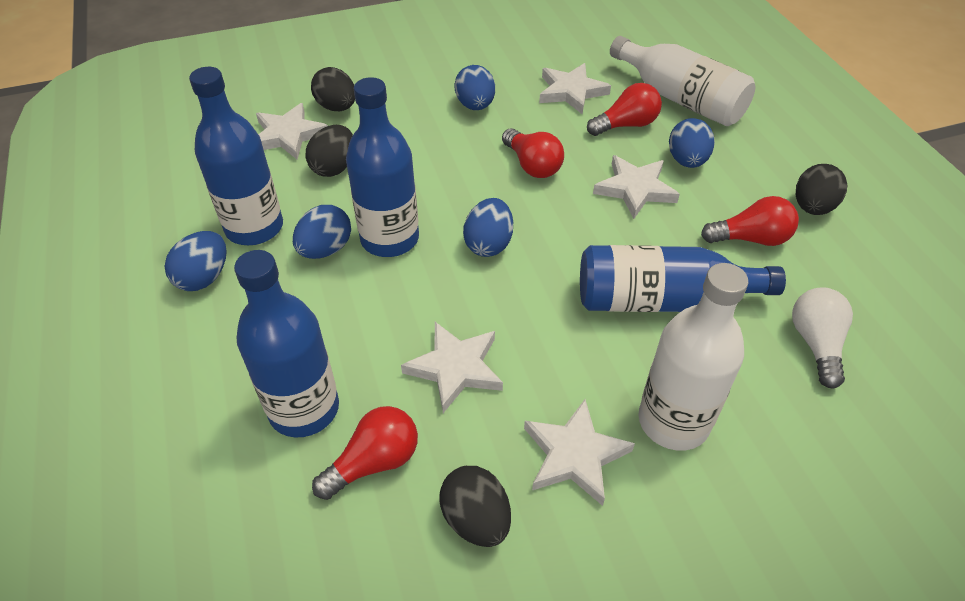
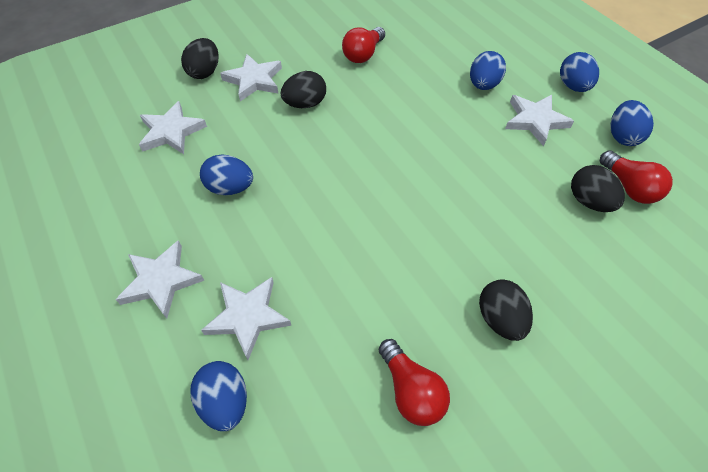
blue bottle: 4 -> 0
red light bulb: 4 -> 3
white bottle: 2 -> 0
white light bulb: 1 -> 0

